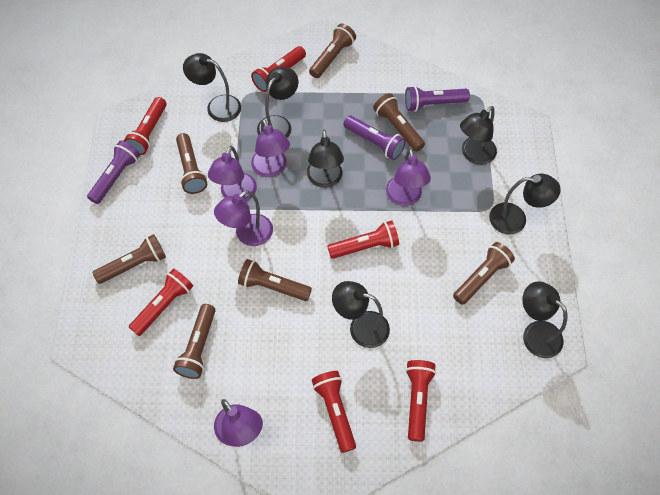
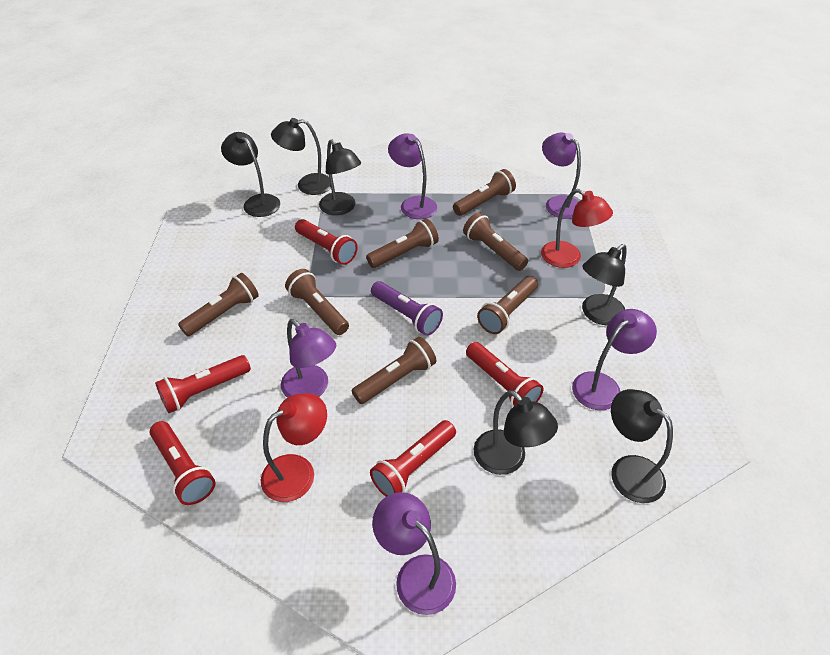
black lamp: 7 -> 6
purple flashlight: 3 -> 1
red flashlight: 6 -> 5
red lamp: 0 -> 2

